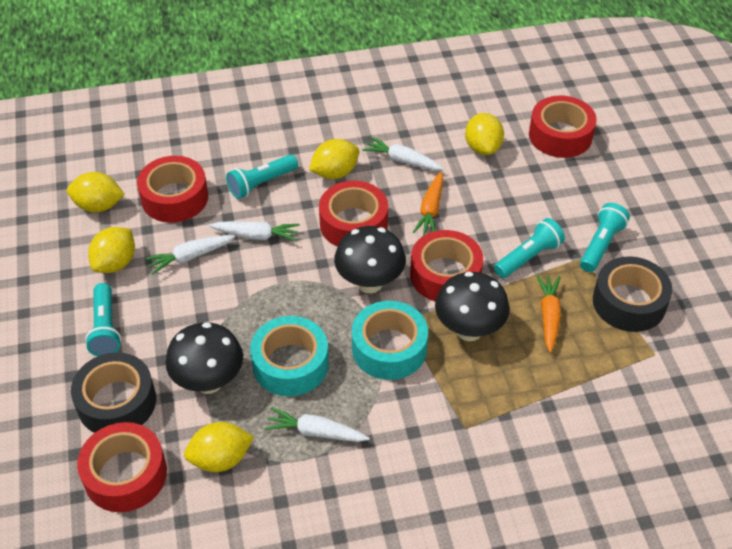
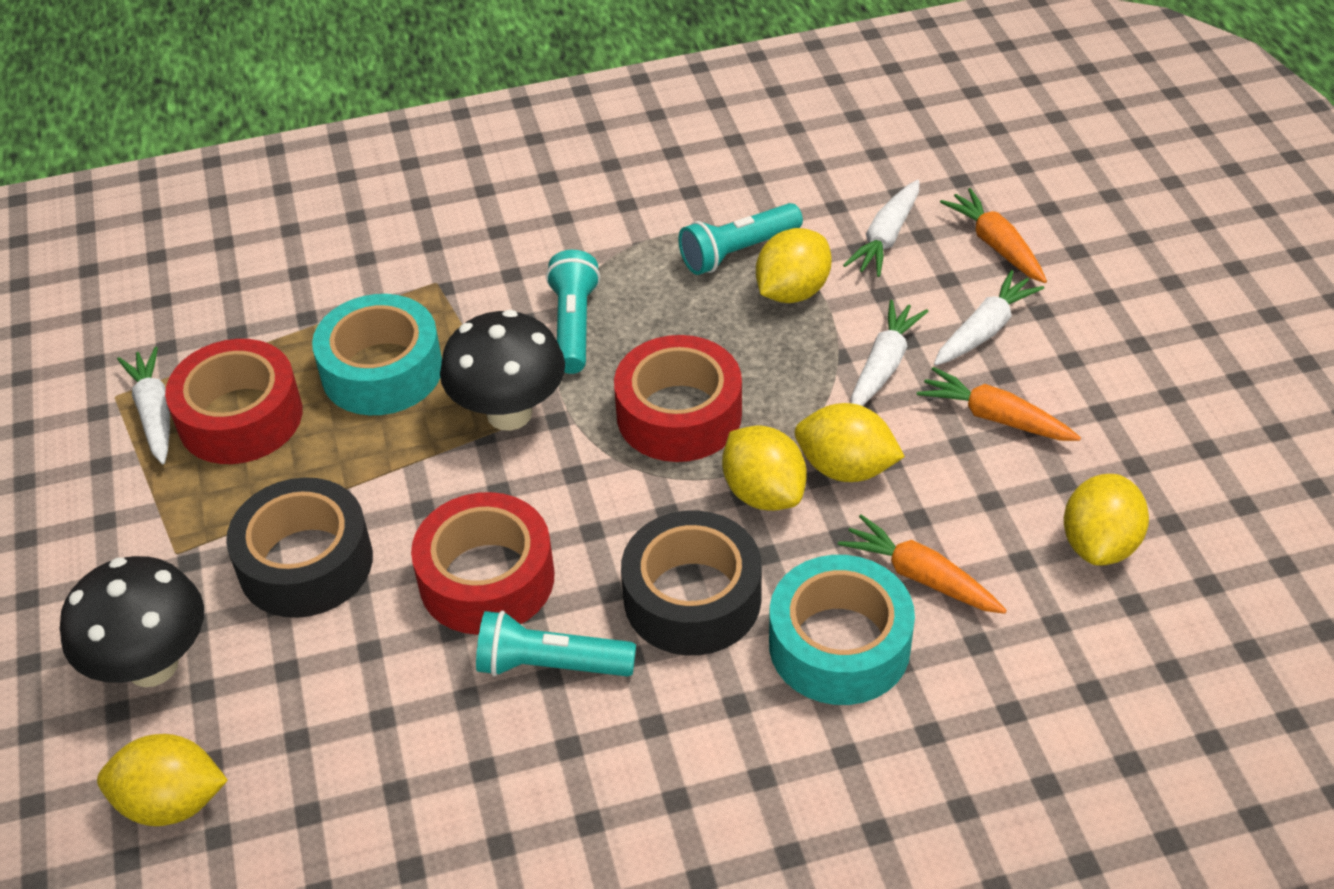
black mushroom: 3 -> 2
orange carrot: 2 -> 3
red tape: 5 -> 3
turquoise flashlight: 4 -> 3

